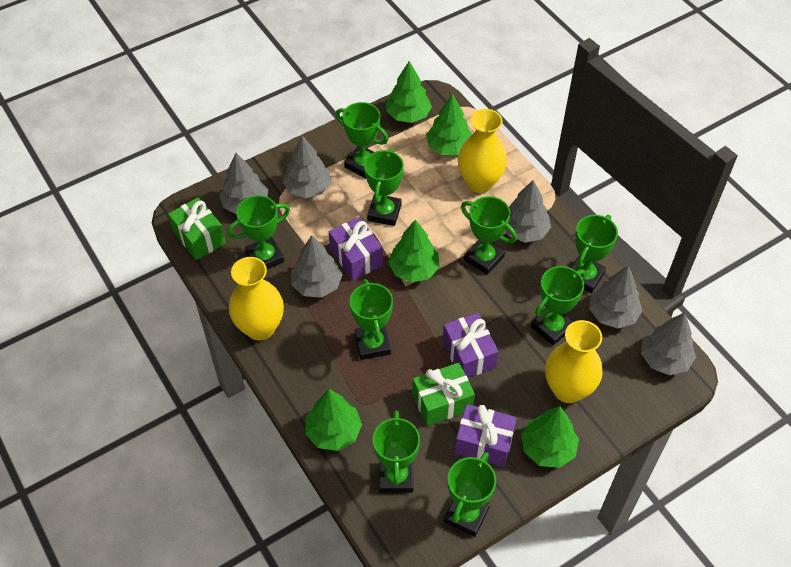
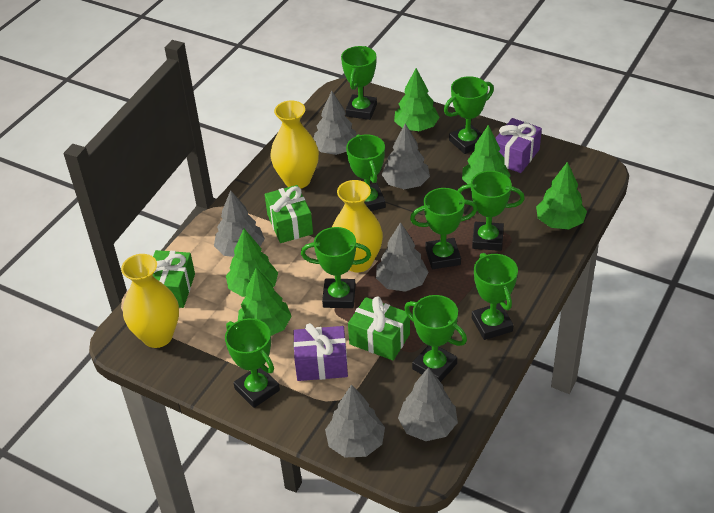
green gift: 2 -> 3
purple gift: 3 -> 2

